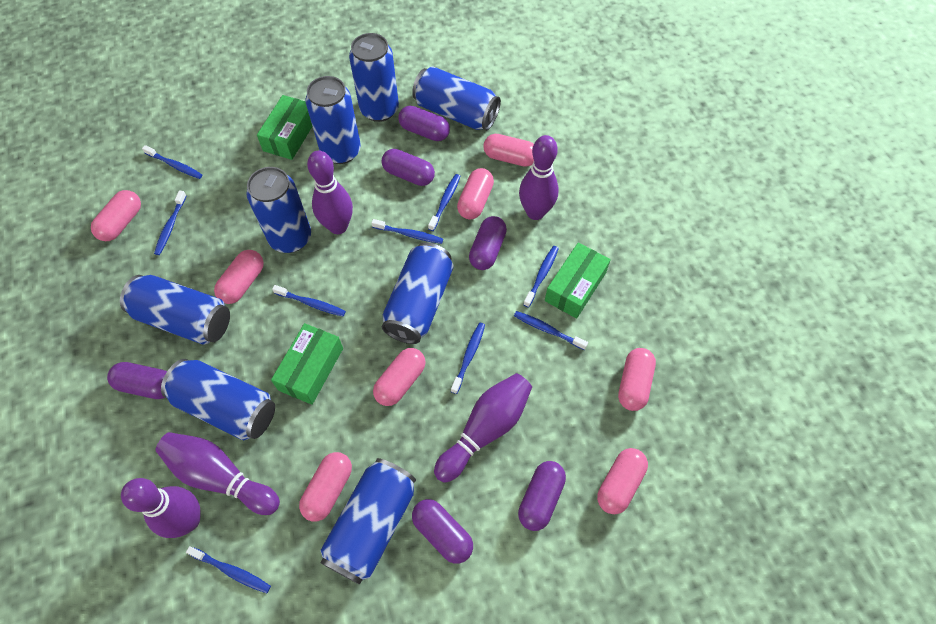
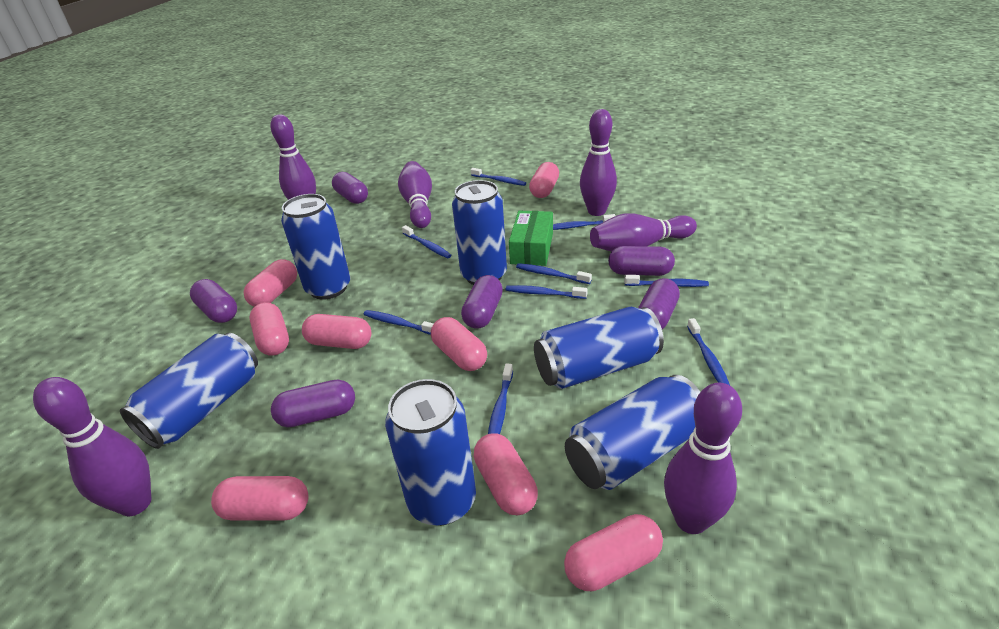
blue can: 8 -> 6
green box: 3 -> 1
purple bowling pin: 5 -> 6

